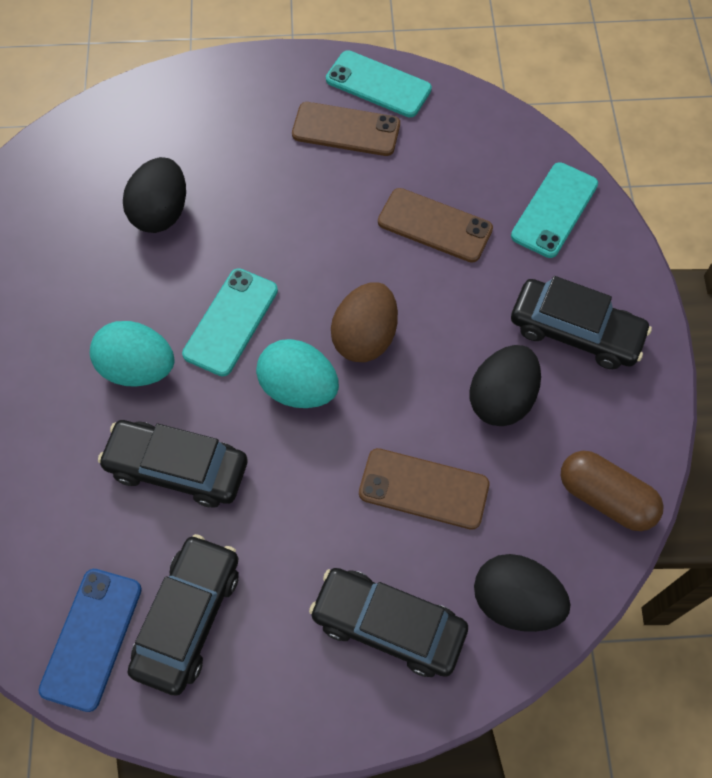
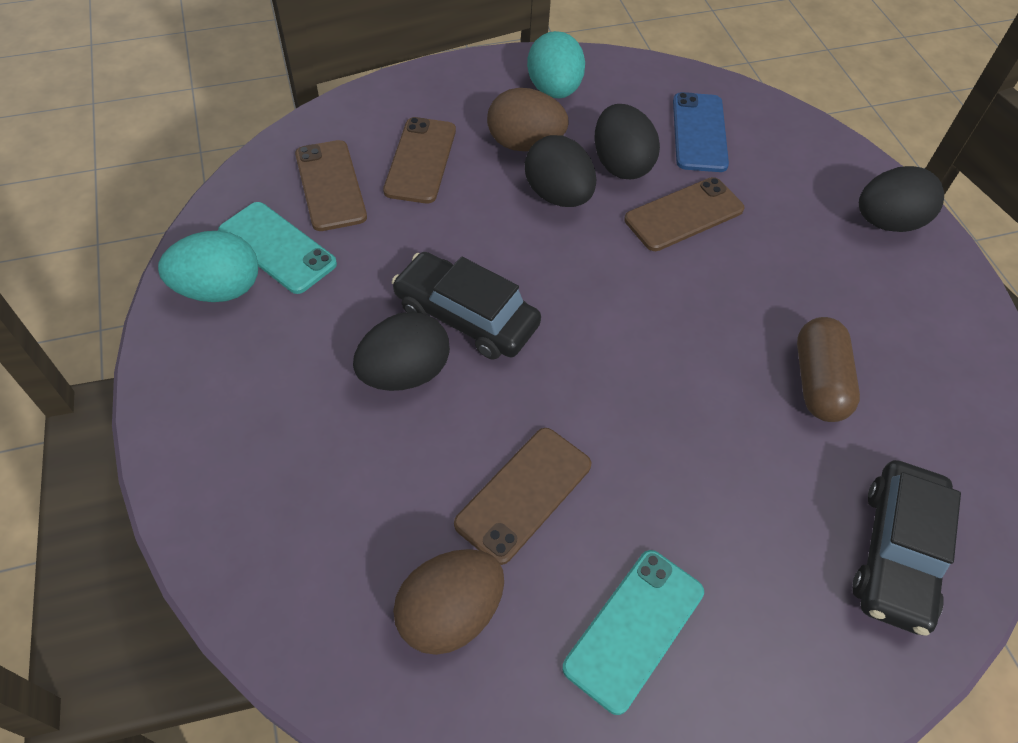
black car: 4 -> 2
black egg: 3 -> 4
brown egg: 1 -> 2
brown phone: 3 -> 4
turquoise phone: 3 -> 2

